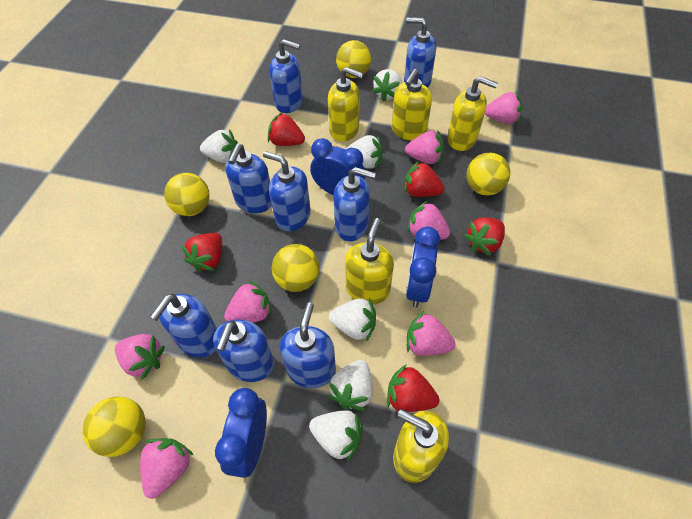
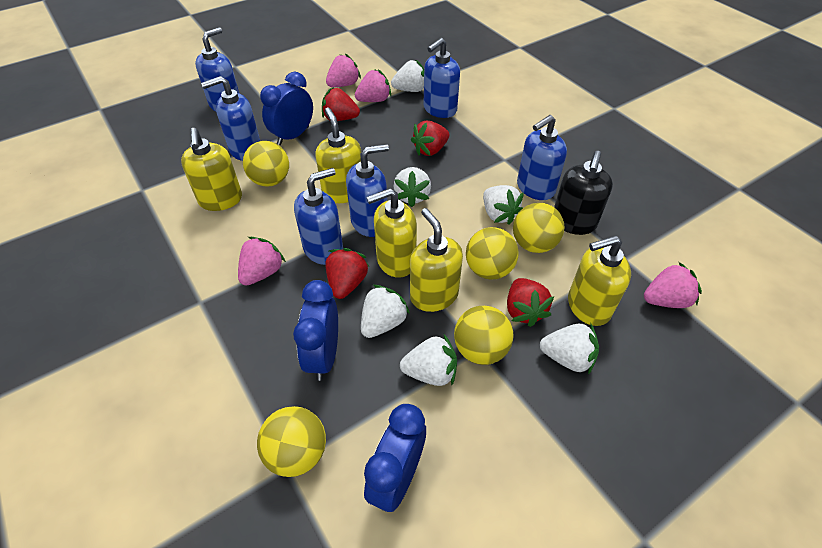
black soap dispenser: 0 -> 1
blue soap dispenser: 8 -> 6
pink strawberry: 7 -> 4
red strawberry: 5 -> 4

